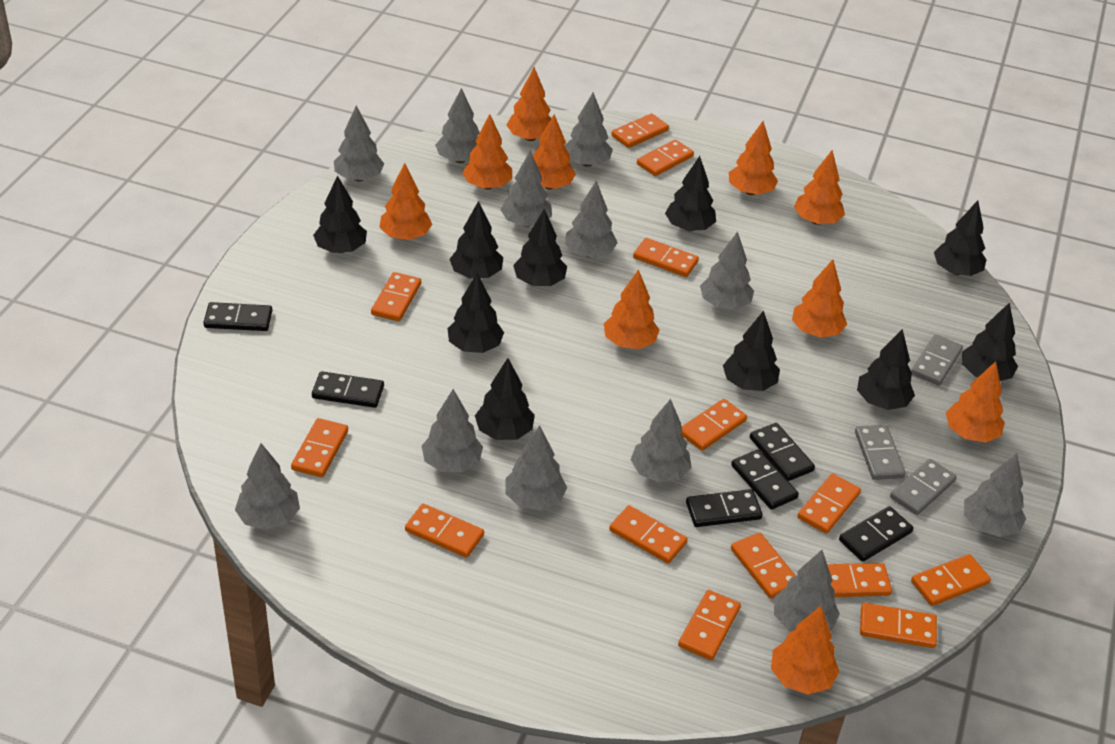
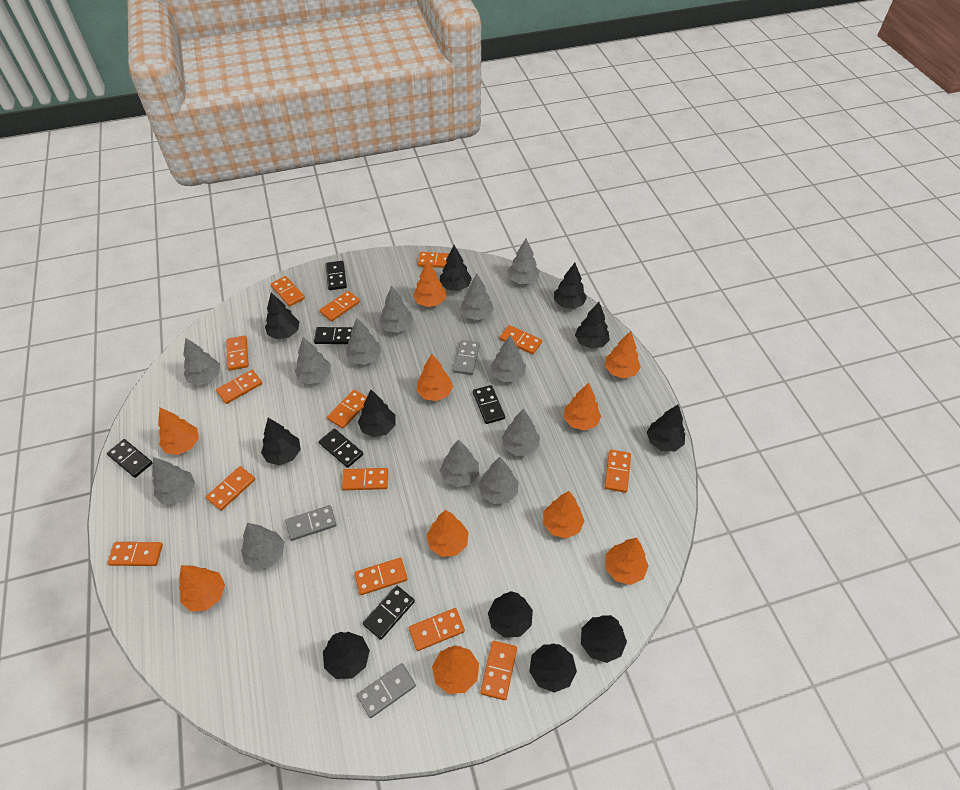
black tree: 10 -> 11

